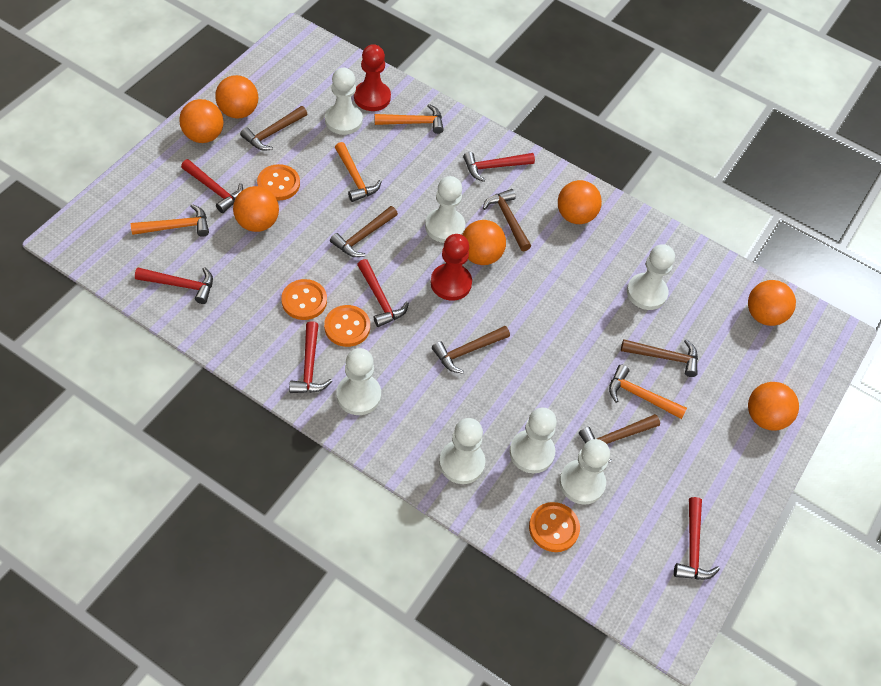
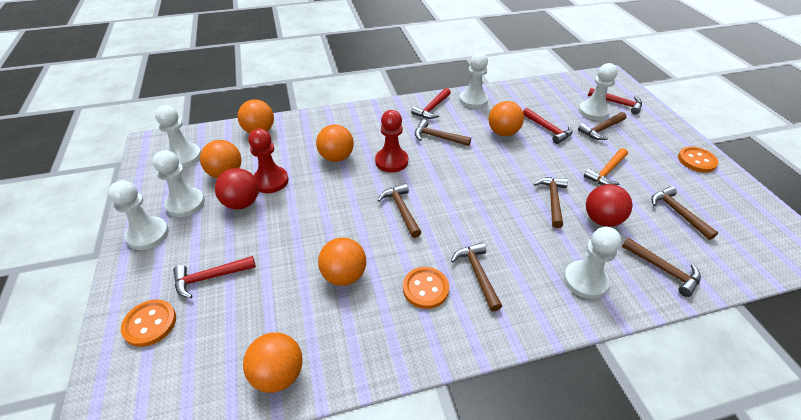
brown hammer: 6 -> 7
orange ball: 7 -> 6
orange button: 4 -> 3
orange hammer: 4 -> 1
red ball: 0 -> 2
red hammer: 6 -> 4
white pawn: 7 -> 6

